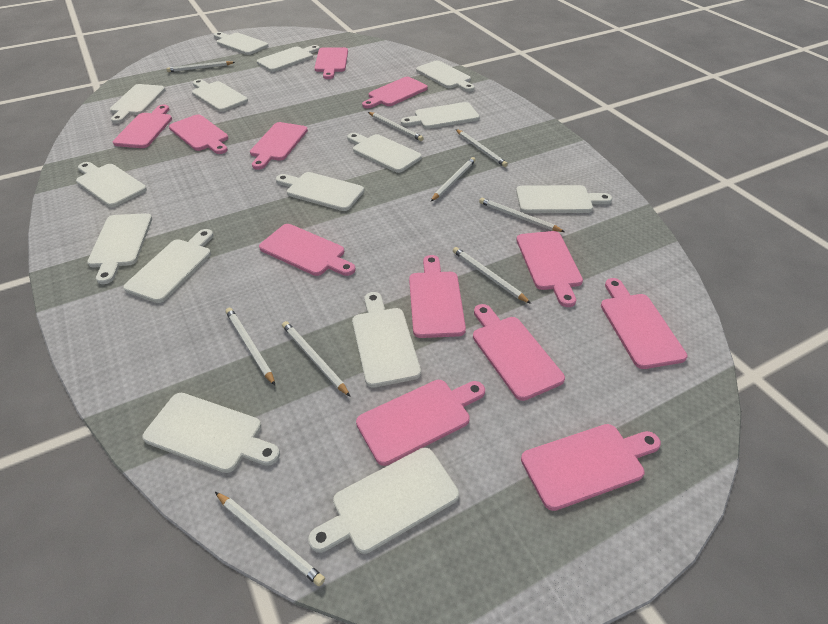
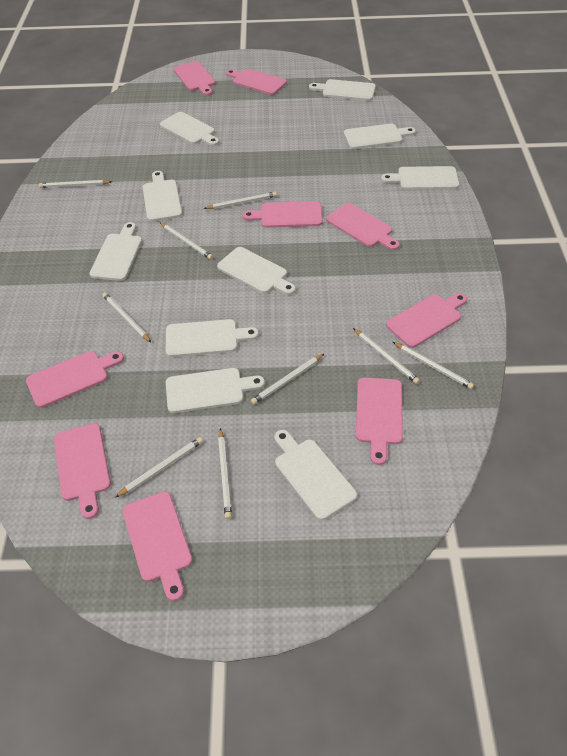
pink cutting board: 12 -> 9
white cutting board: 15 -> 10

